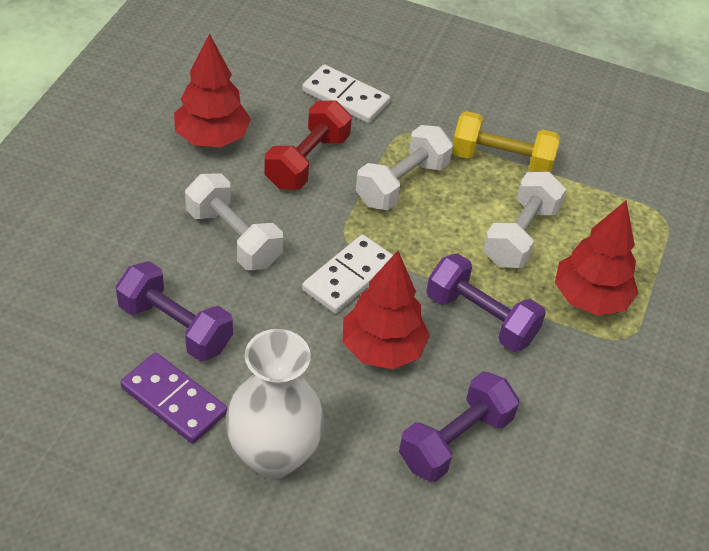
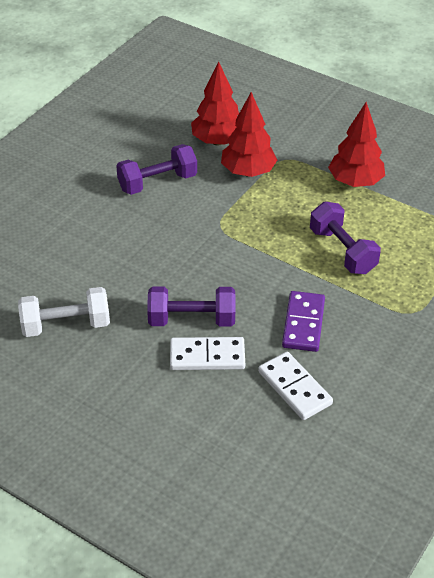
red dumbbell: 1 -> 0
white dumbbell: 3 -> 1
white vase: 1 -> 0
yellow dumbbell: 1 -> 0

